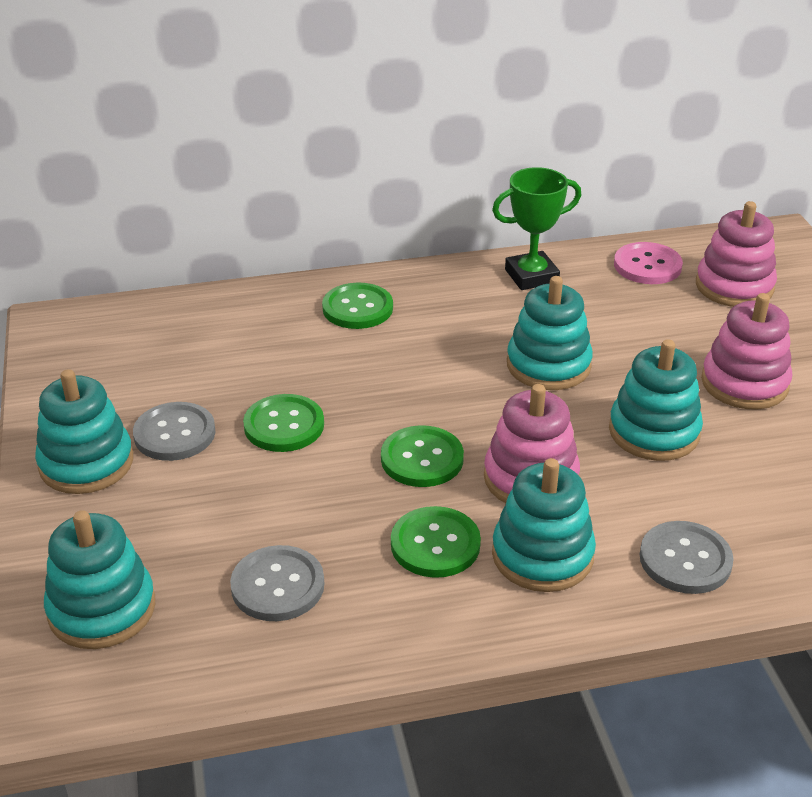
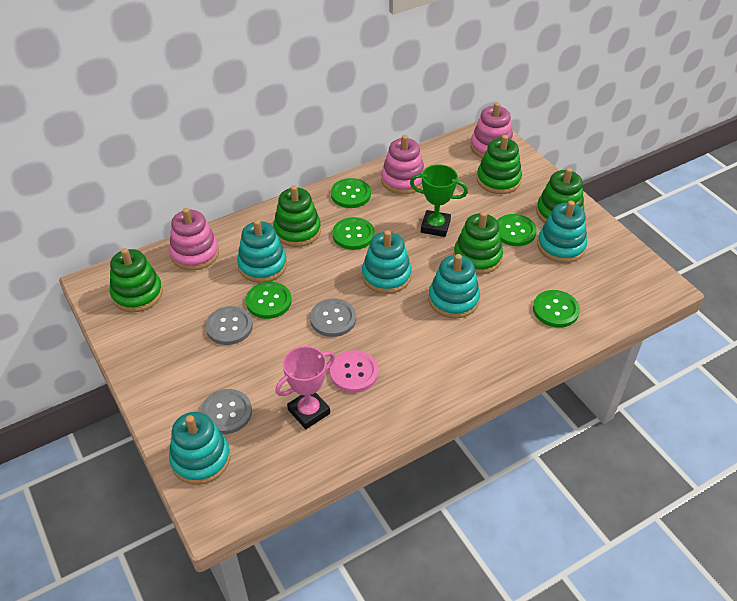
green button: 4 -> 5
green stacking toy: 0 -> 5
pink trophy: 0 -> 1

